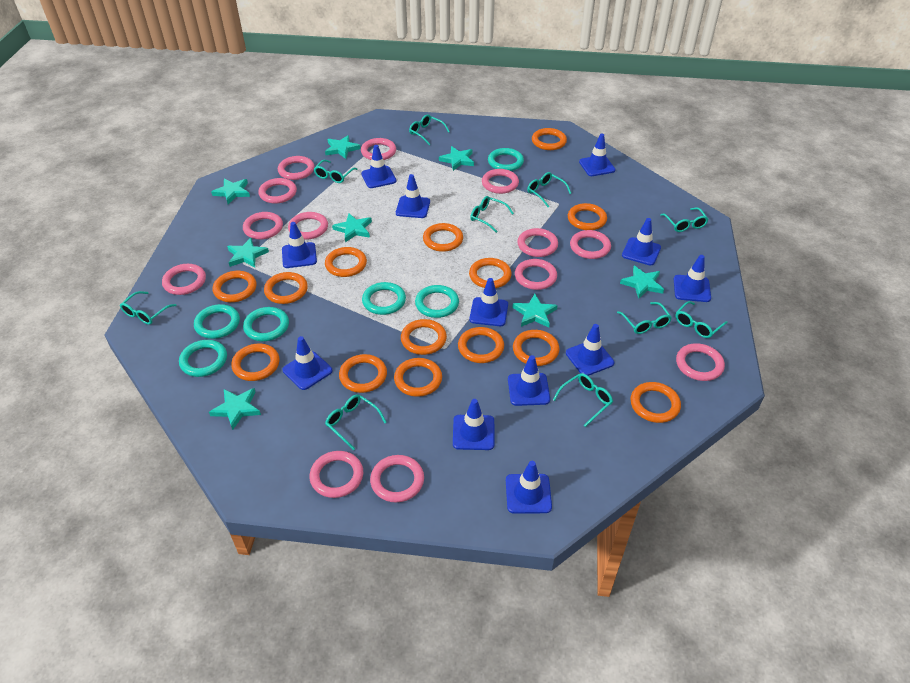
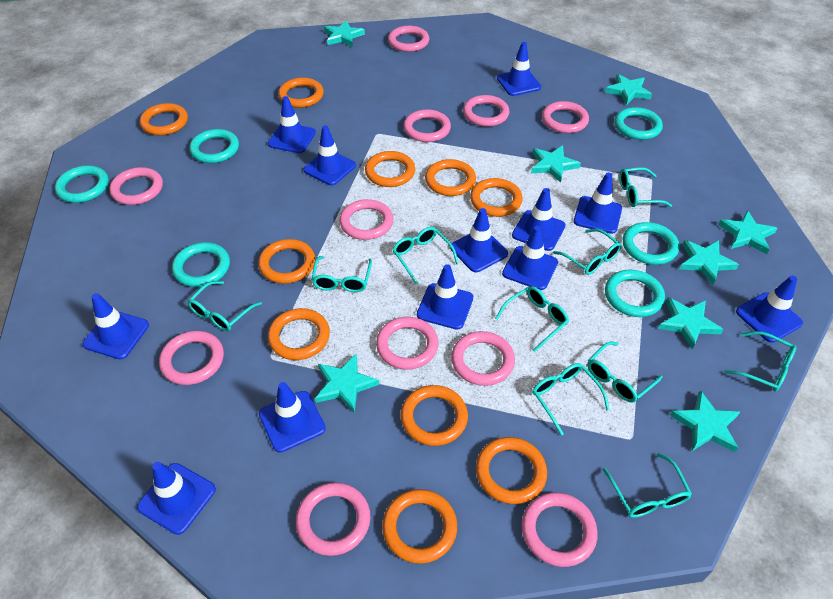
orange ring: 14 -> 10
pink ring: 13 -> 11

